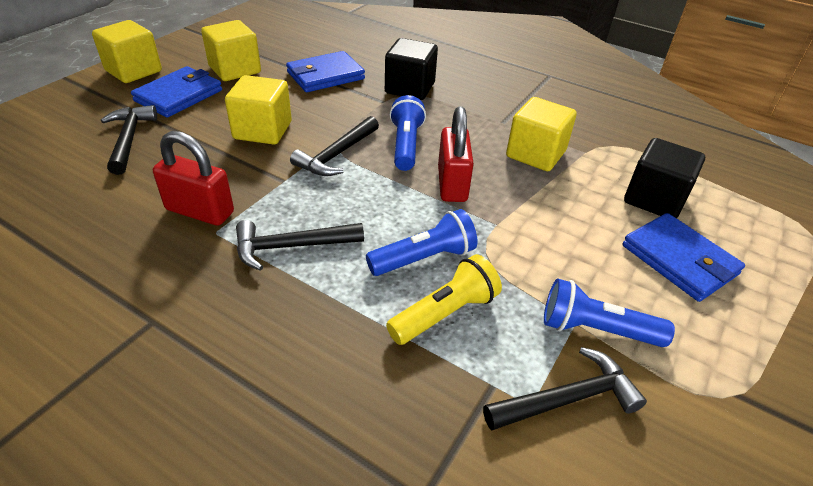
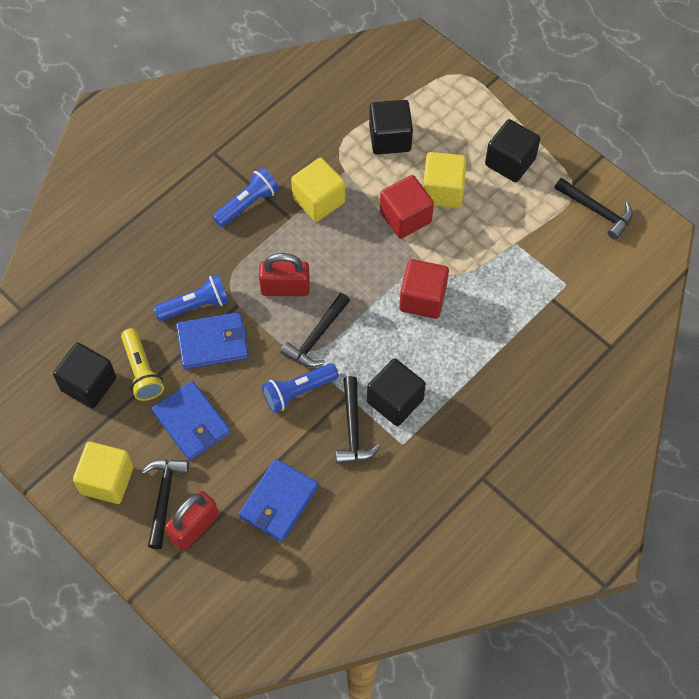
black cube: 2 -> 4
red cube: 0 -> 2
yellow cube: 4 -> 3

